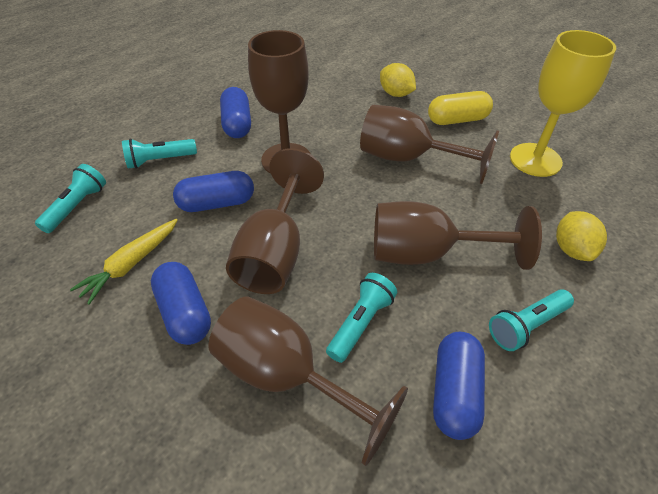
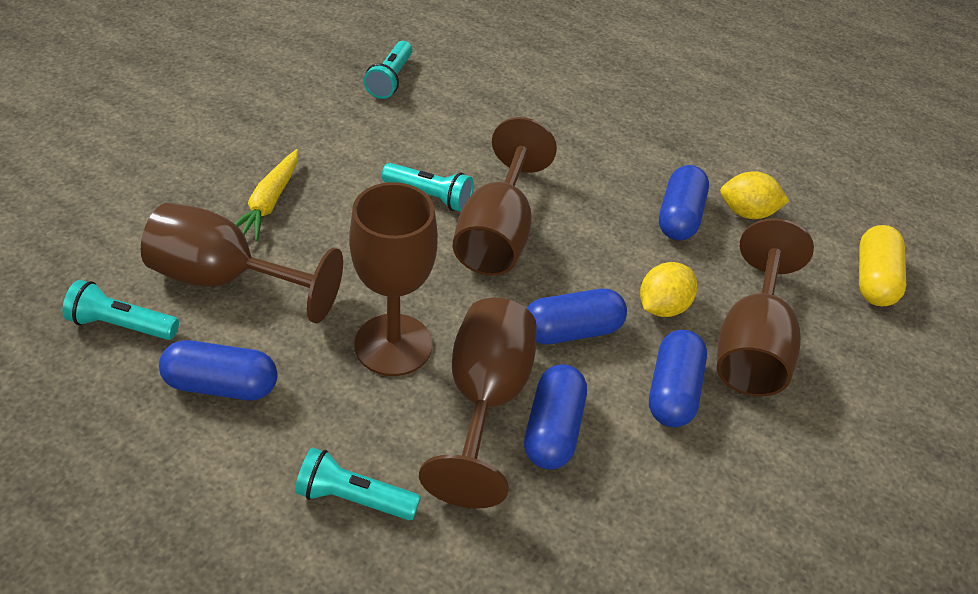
blue capsule: 4 -> 5
yellow goblet: 1 -> 0

